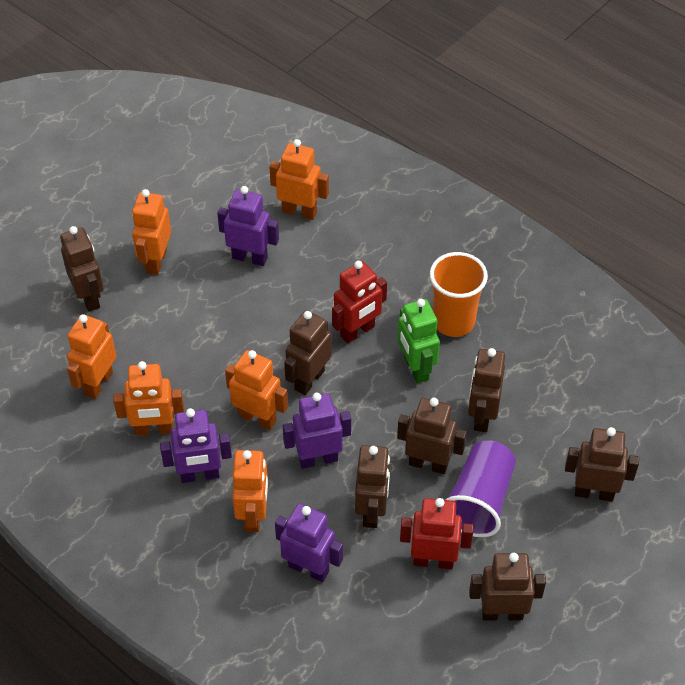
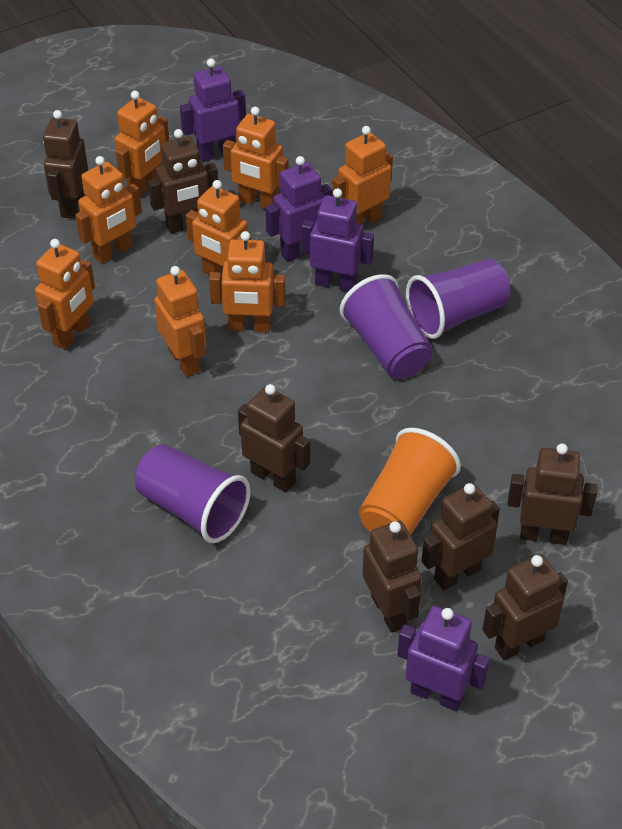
green robot: 1 -> 0
orange robot: 6 -> 8
purple cup: 1 -> 3
red robot: 2 -> 0

